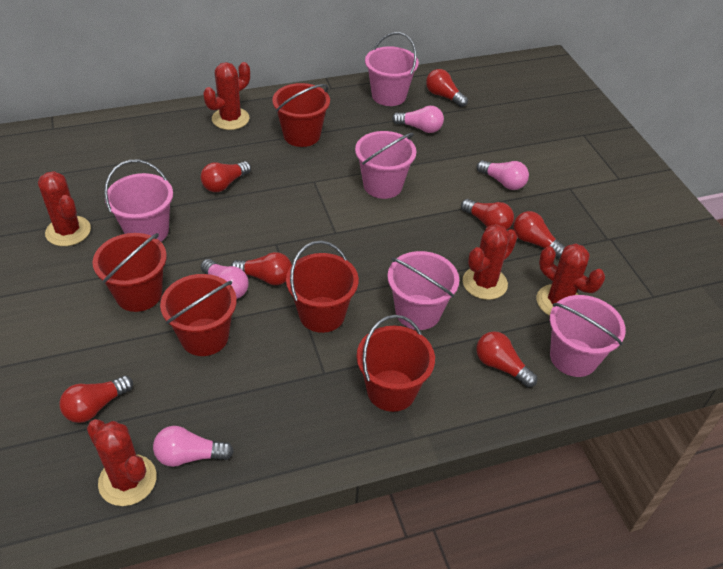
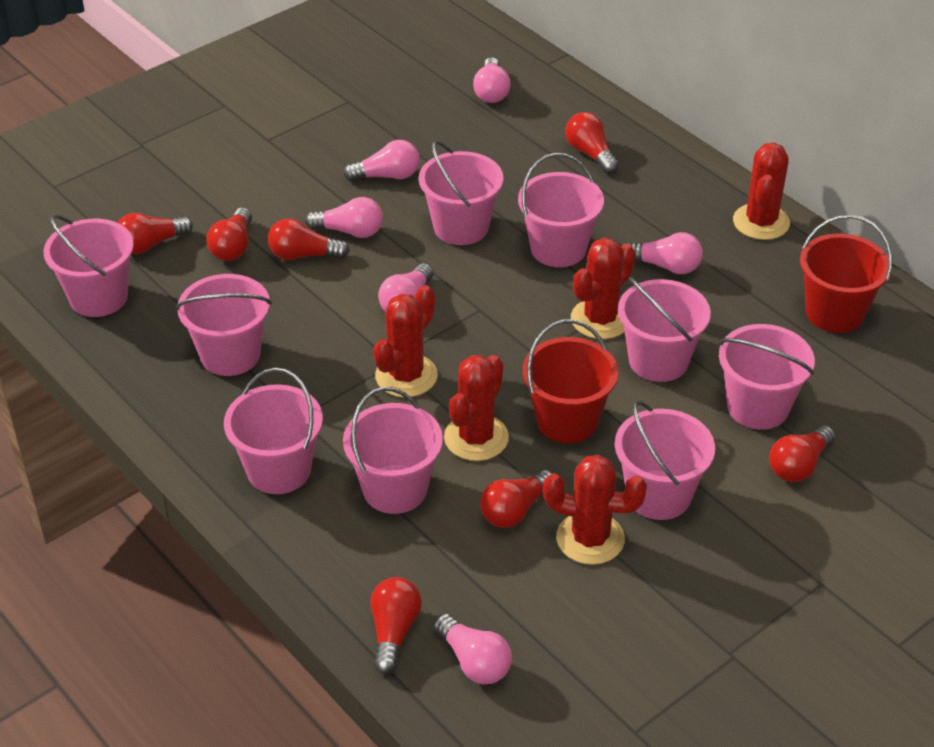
pink bucket: 5 -> 9
pink light bulb: 4 -> 6
red bucket: 5 -> 2

